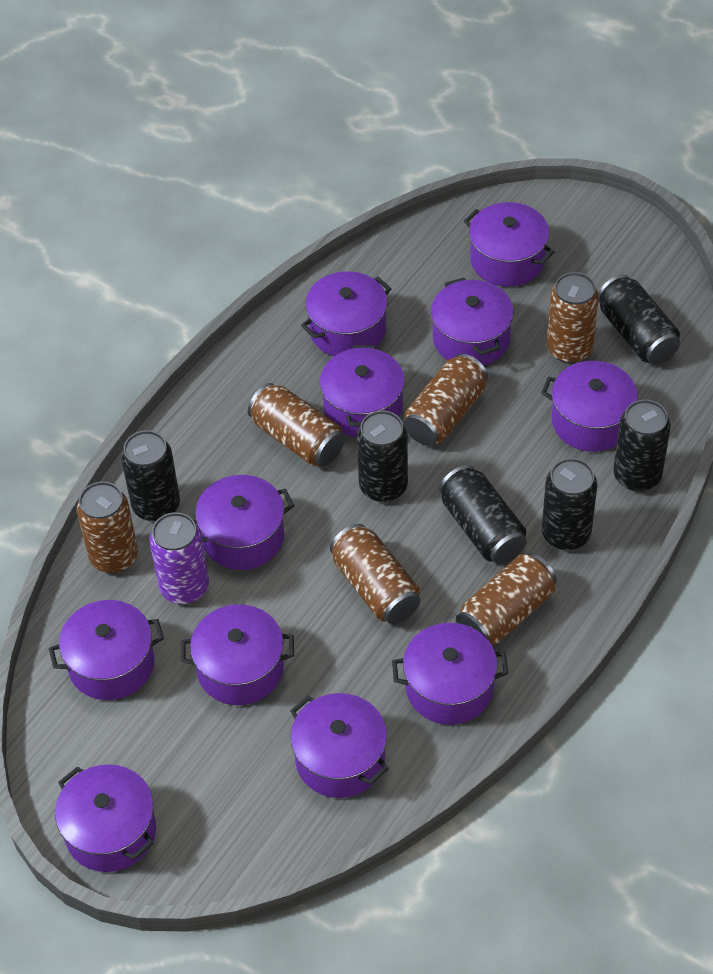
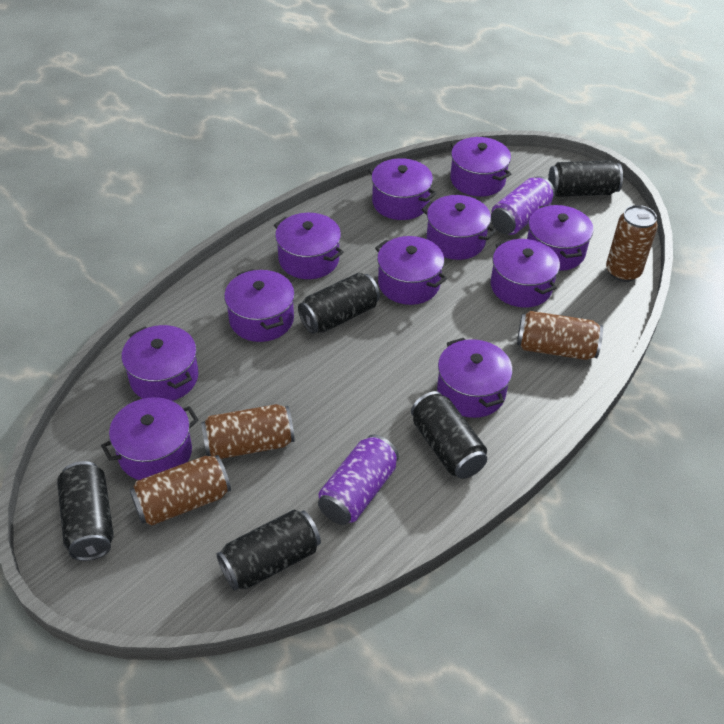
black can: 6 -> 5
brown can: 6 -> 4
purple can: 1 -> 2

